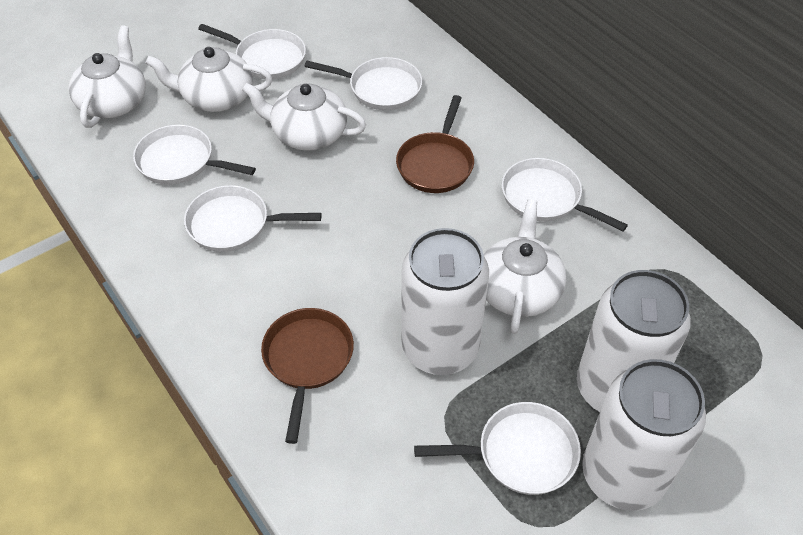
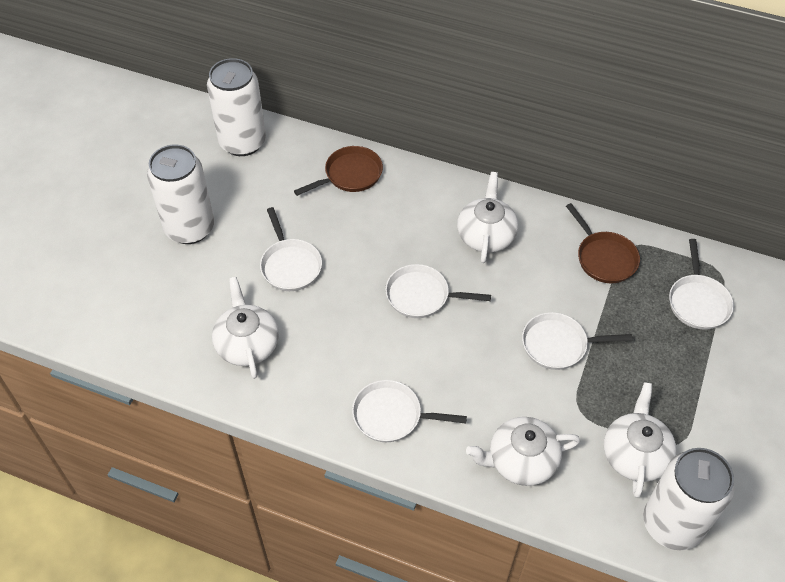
white pan: 6 -> 5

